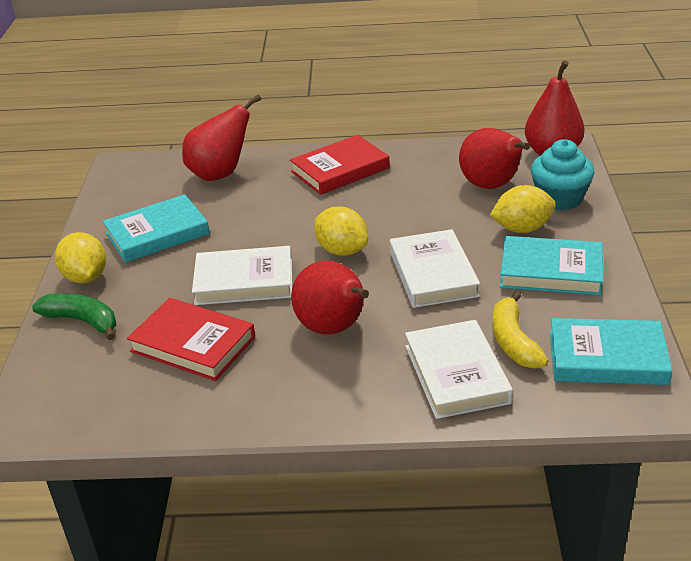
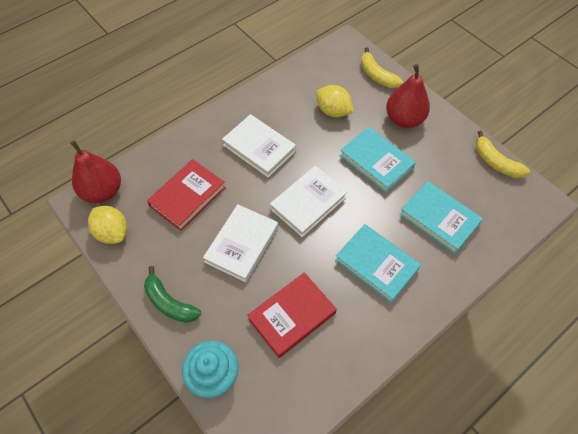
red pear: 4 -> 2
yellow banana: 1 -> 2
yellow lemon: 3 -> 2

